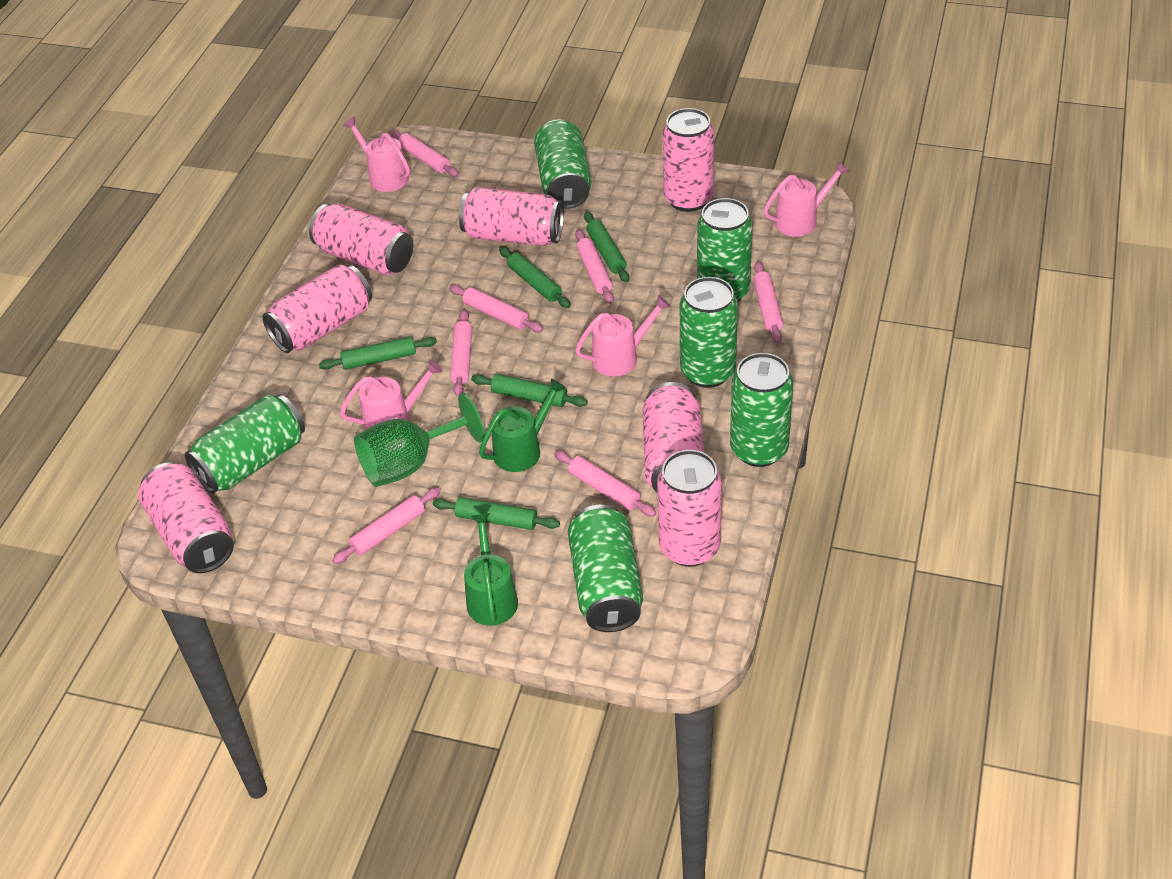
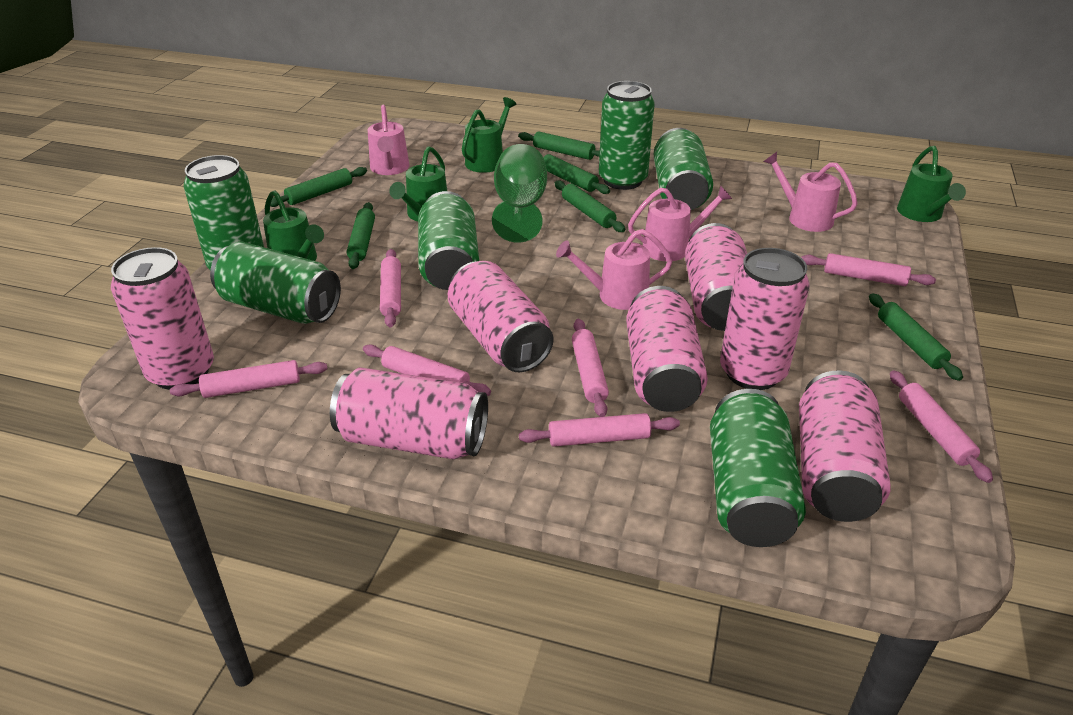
green rolling pin: 5 -> 6
green watering can: 2 -> 4

